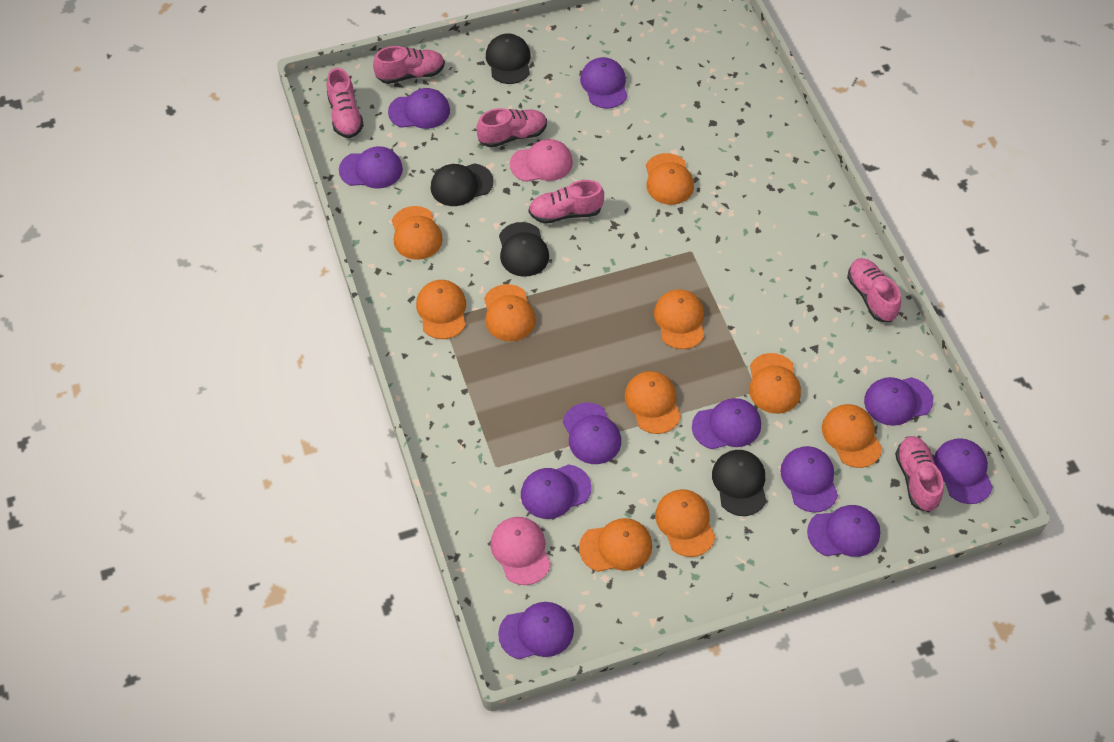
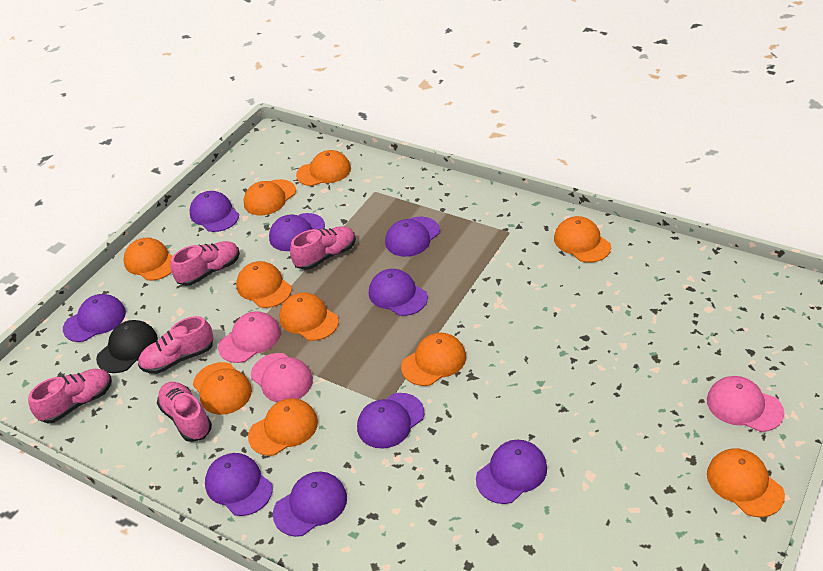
black cap: 4 -> 1
pink cap: 2 -> 3
pink shoe: 6 -> 5
purple cap: 11 -> 9

